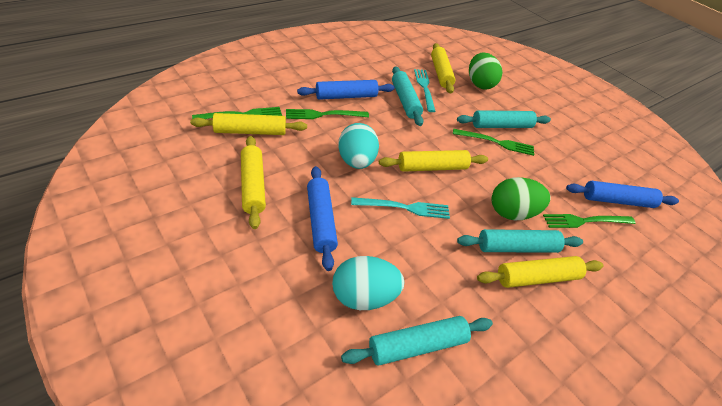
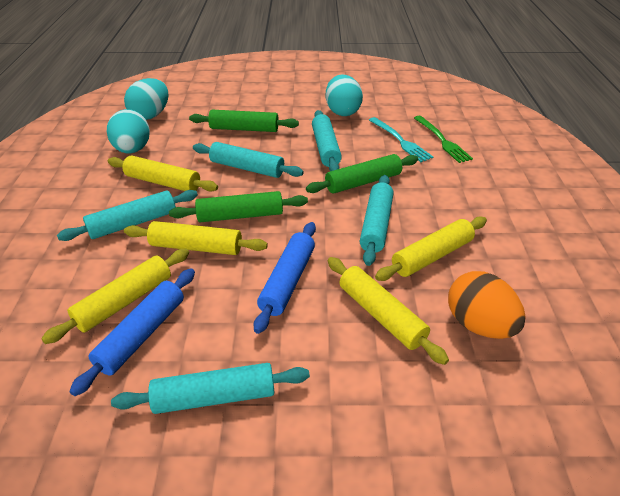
blue rolling pin: 3 -> 2
green egg: 2 -> 0
green fork: 4 -> 1
green rolling pin: 0 -> 3
orange egg: 0 -> 1
turquoise egg: 2 -> 3
turquoise fork: 2 -> 1
turquoise rolling pin: 4 -> 5

